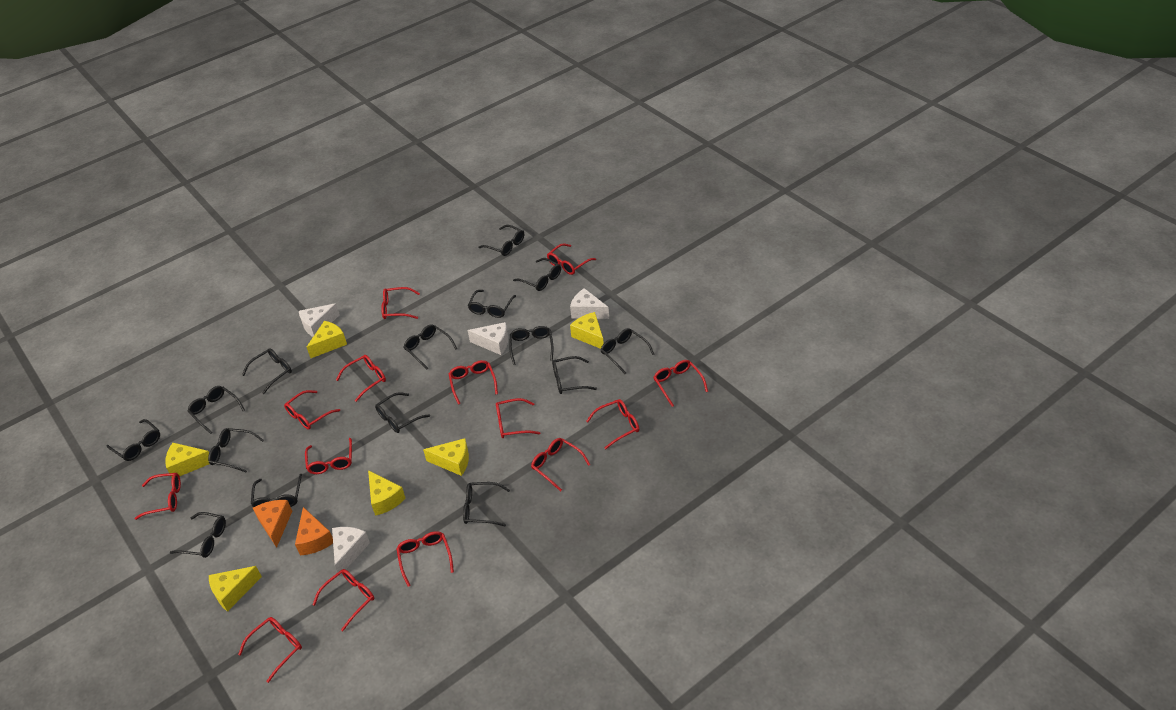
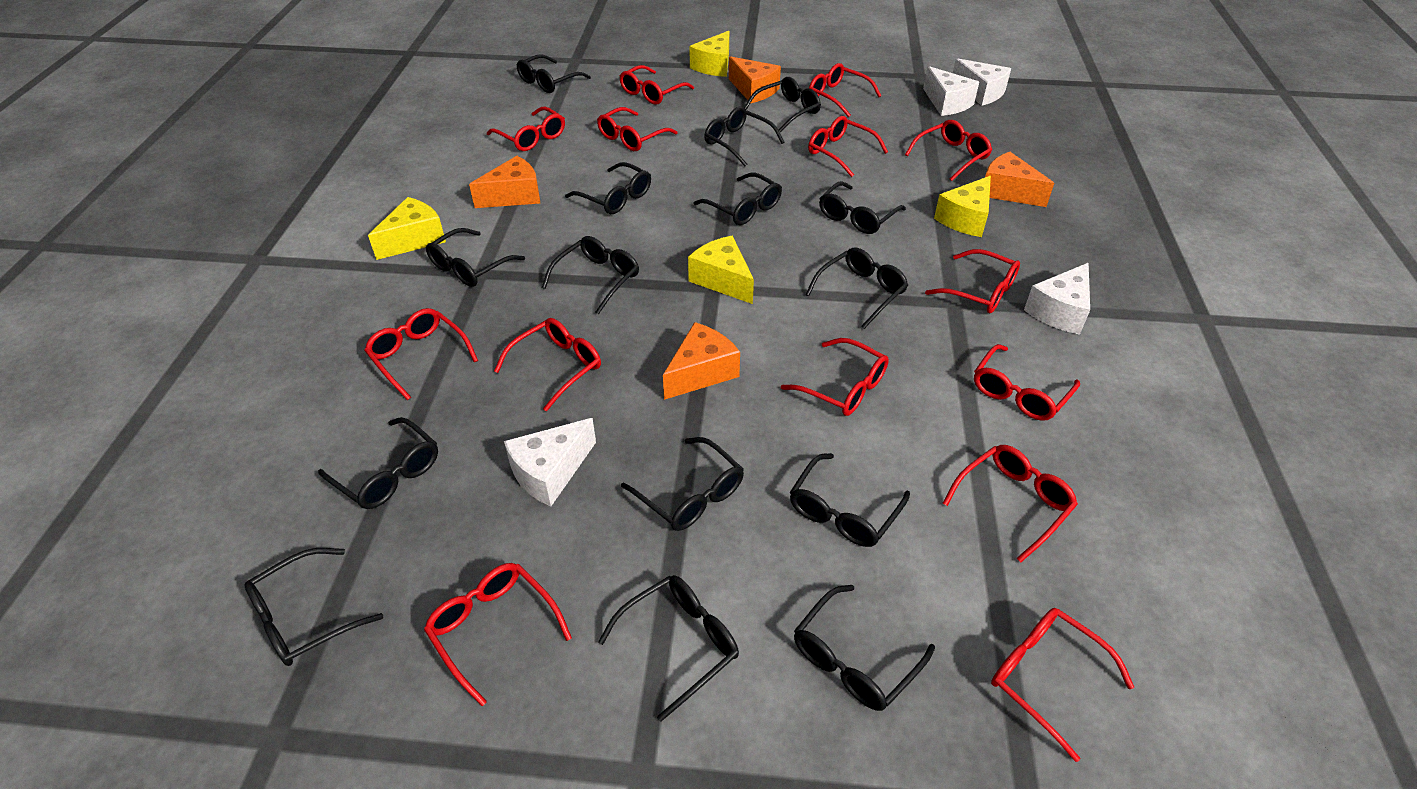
orange cheese: 2 -> 4
yellow cheese: 6 -> 4

